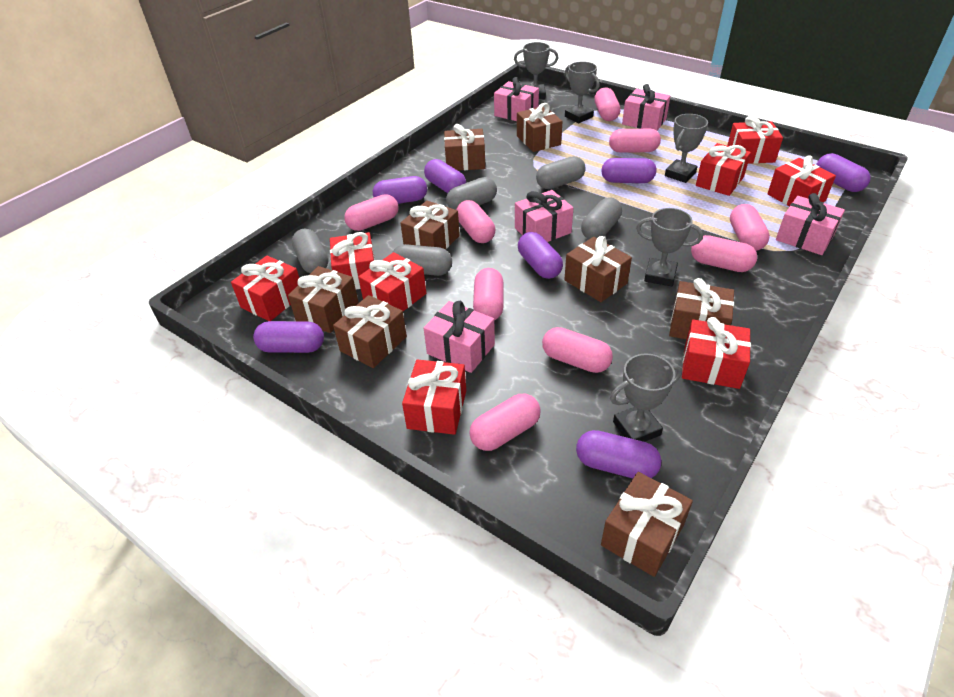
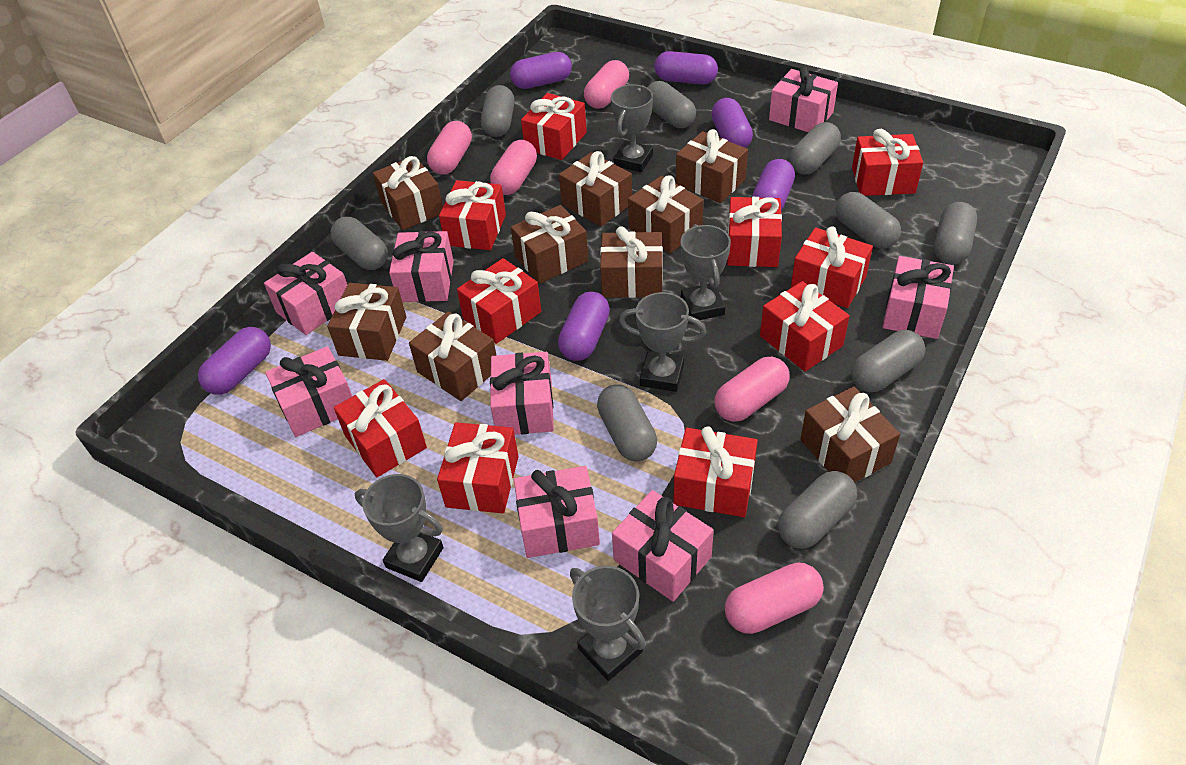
brown gift: 8 -> 9
grey capsule: 5 -> 9
pink capsule: 9 -> 5
pink gift: 5 -> 8
purple capsule: 7 -> 6
red gift: 8 -> 10

